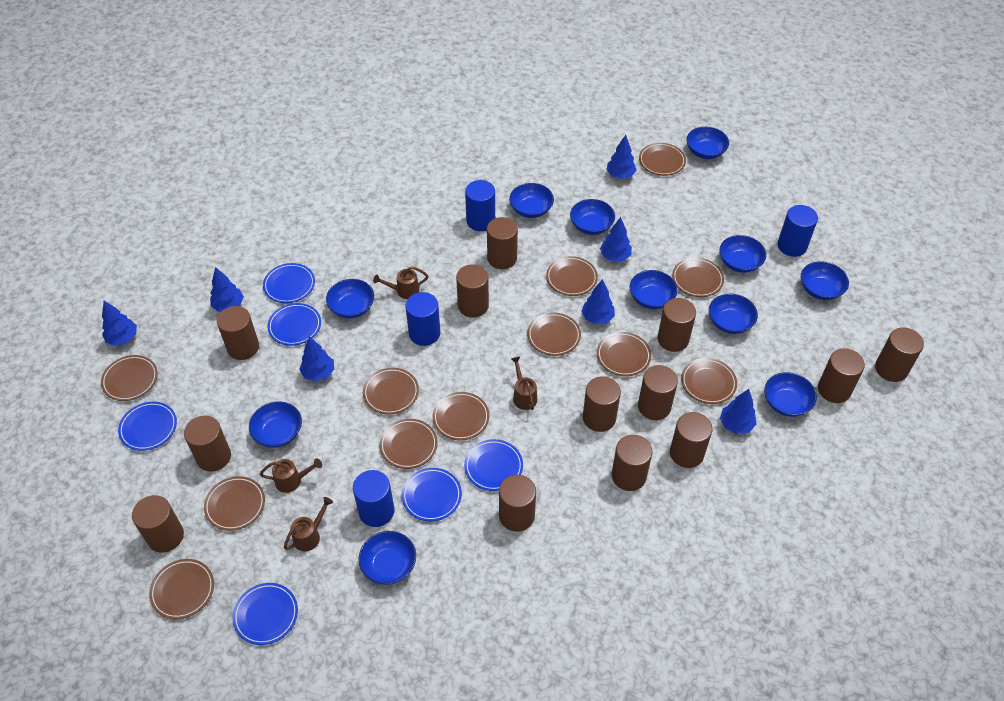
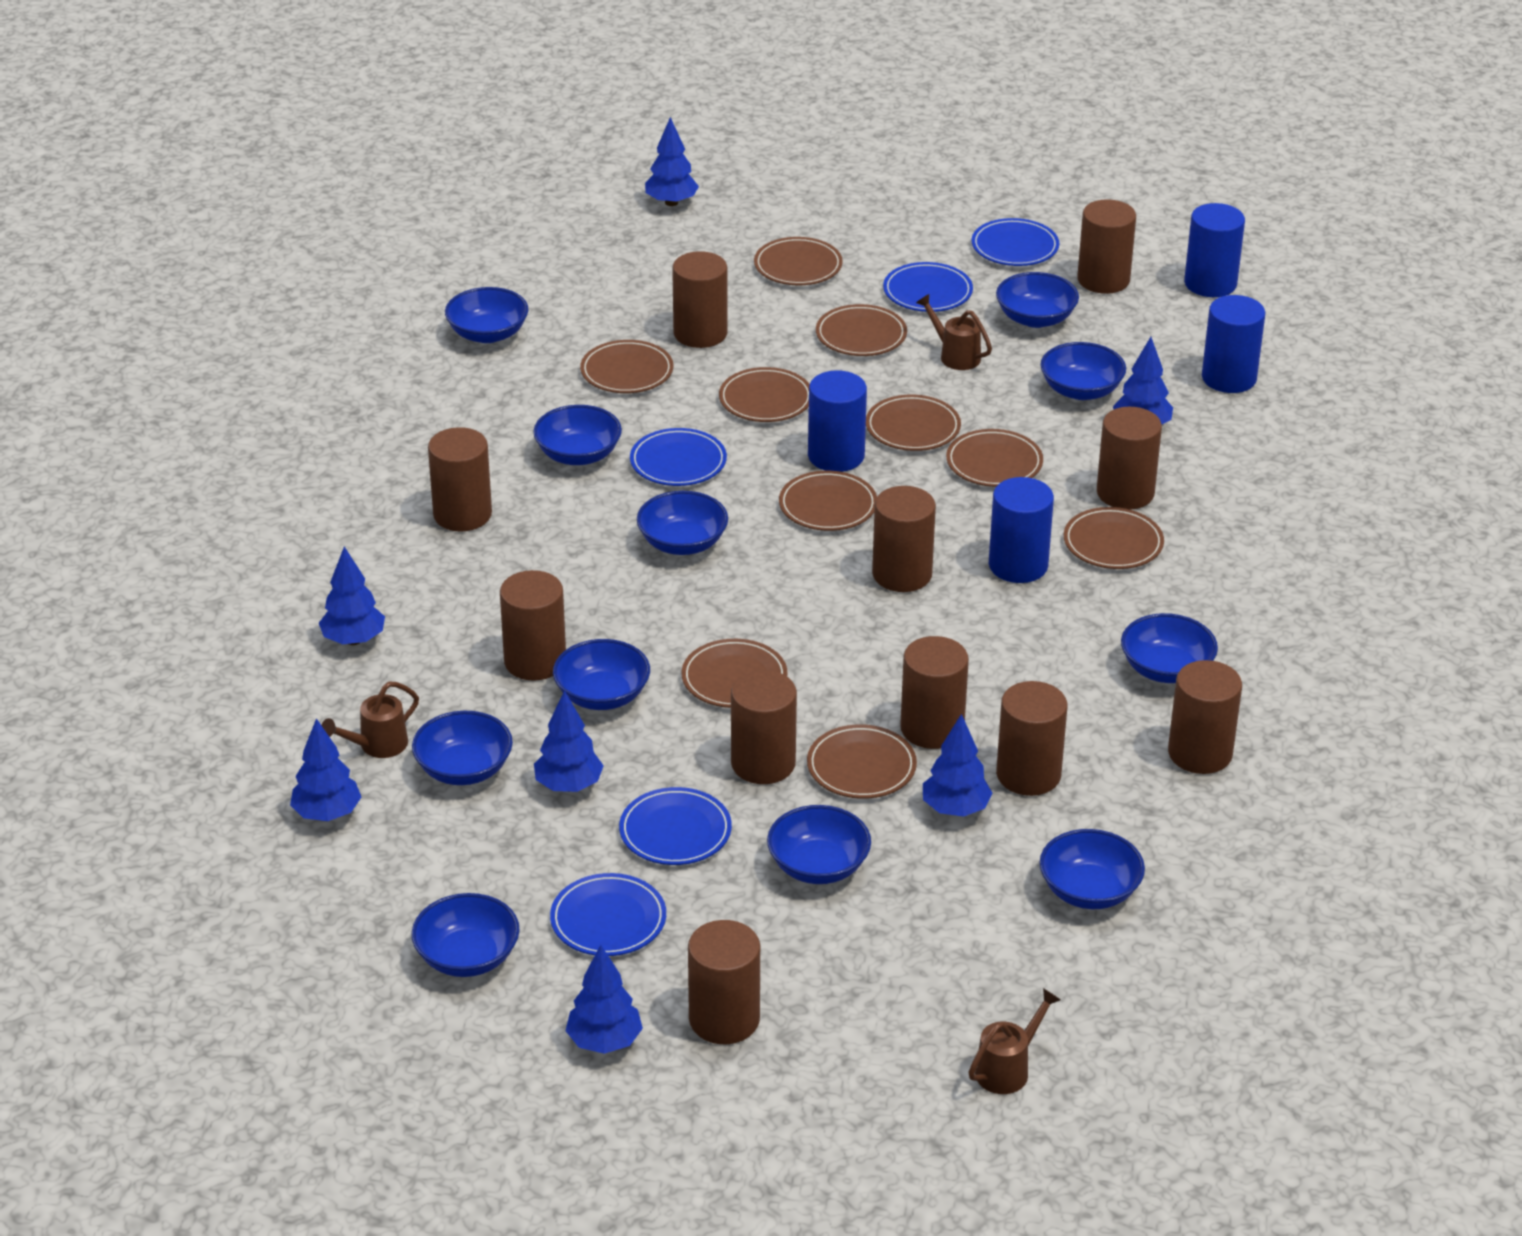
blue plate: 6 -> 5
brown cylinder: 13 -> 11
brown plate: 12 -> 10
brown watering can: 4 -> 3

